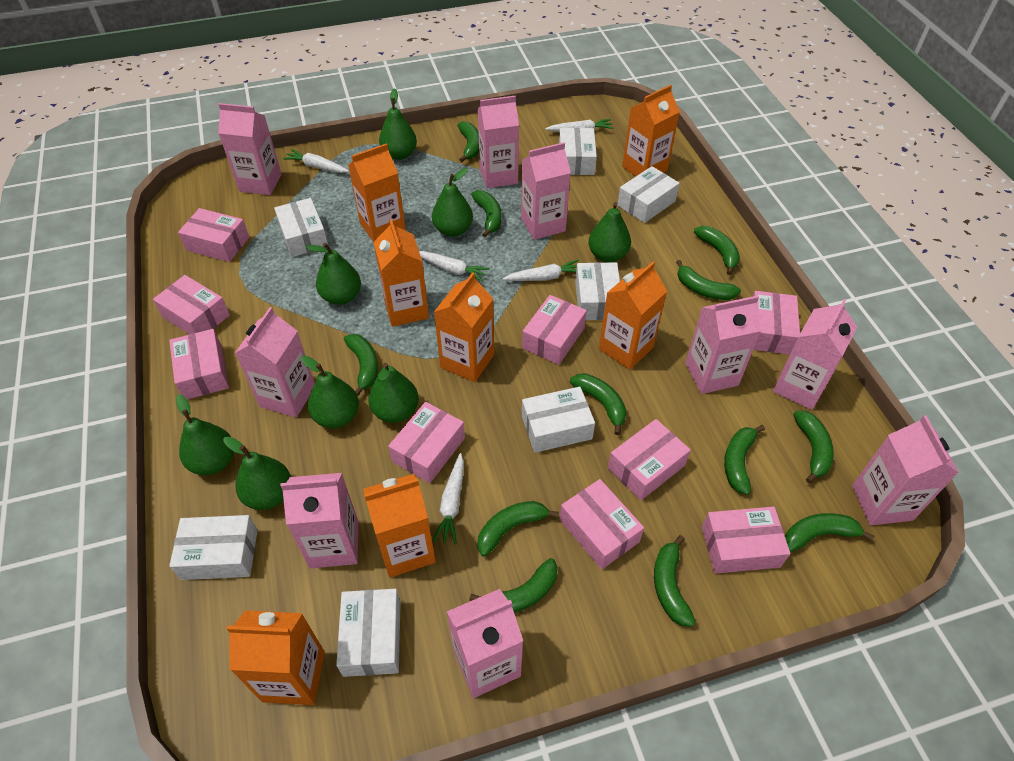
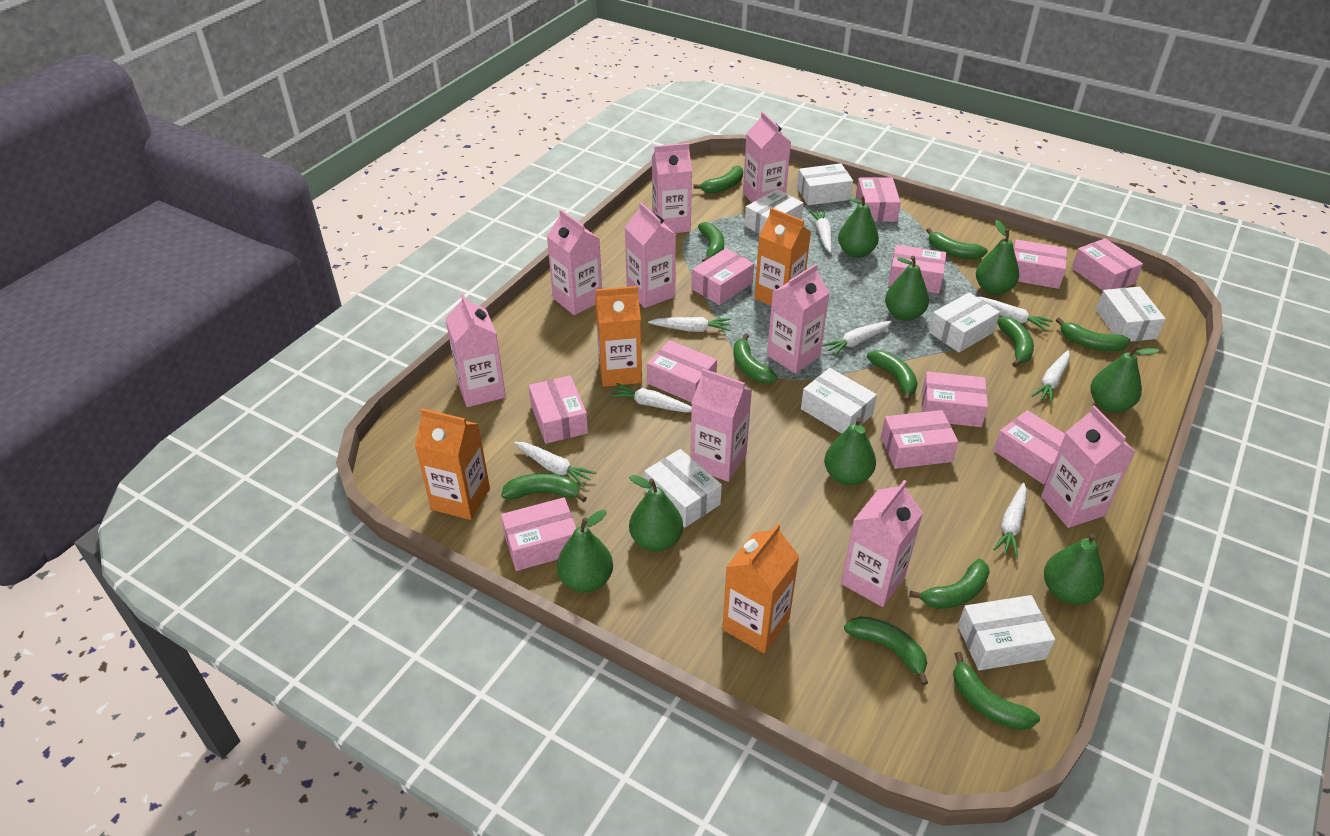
green banana: 12 -> 11
orange carton: 7 -> 4
pink box: 9 -> 11
white carrot: 5 -> 8

